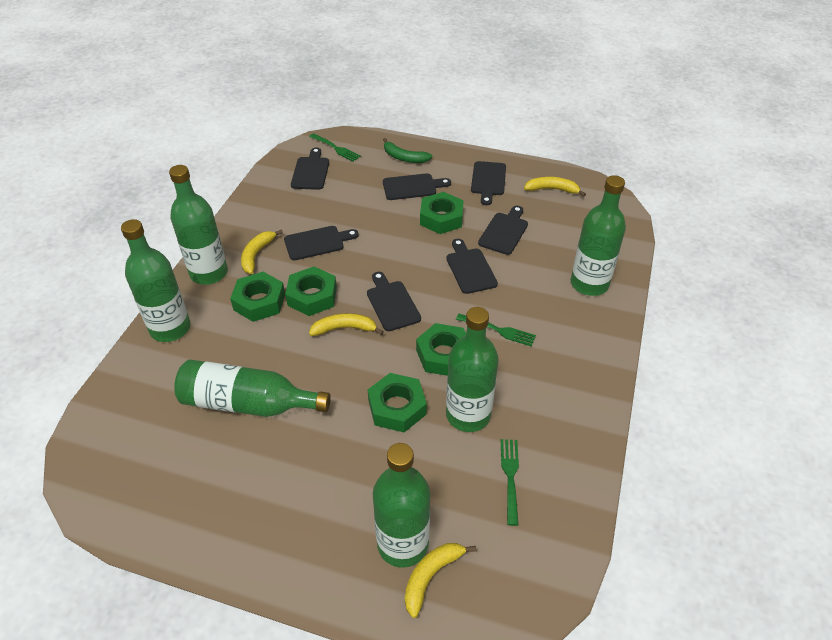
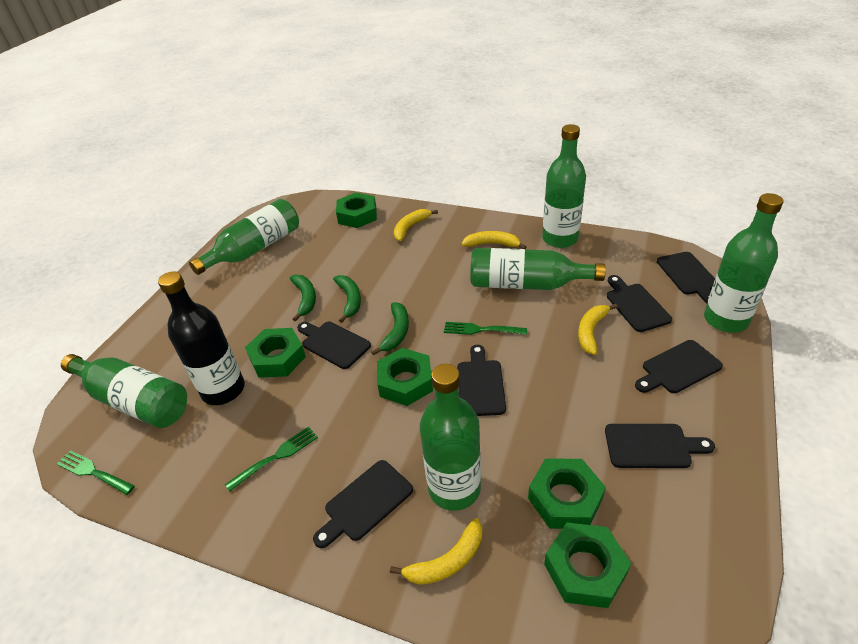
black bottle: 0 -> 1
green banana: 1 -> 3

